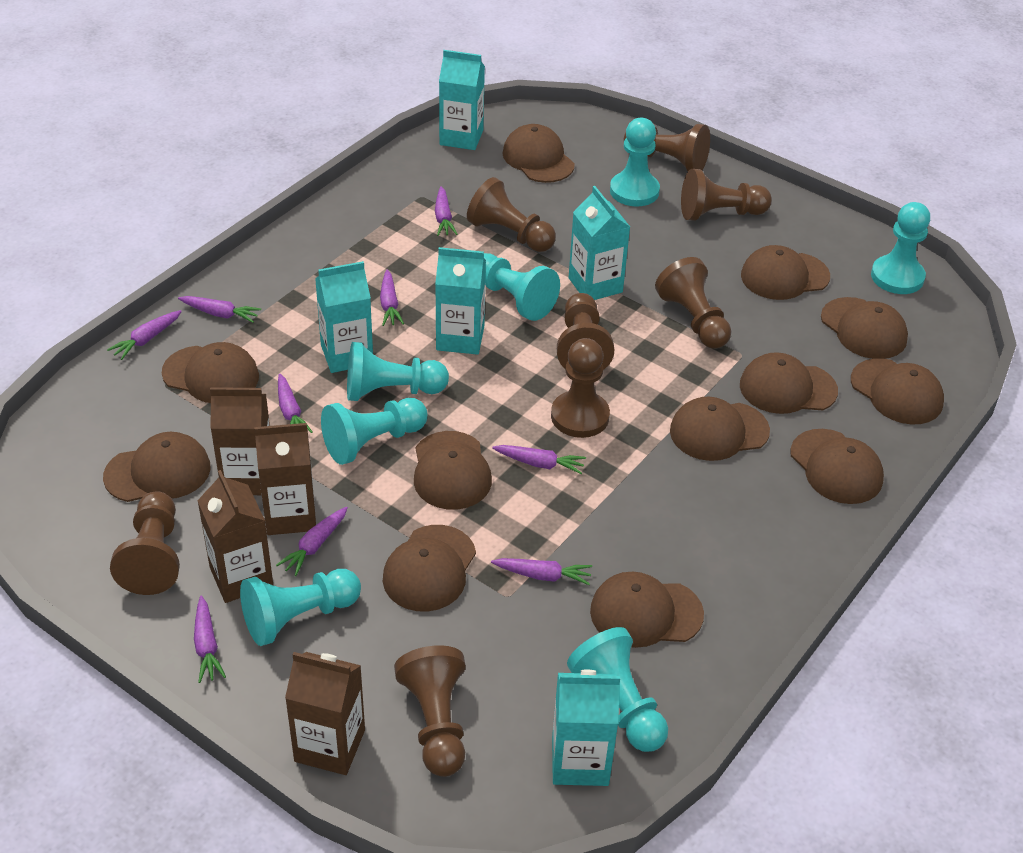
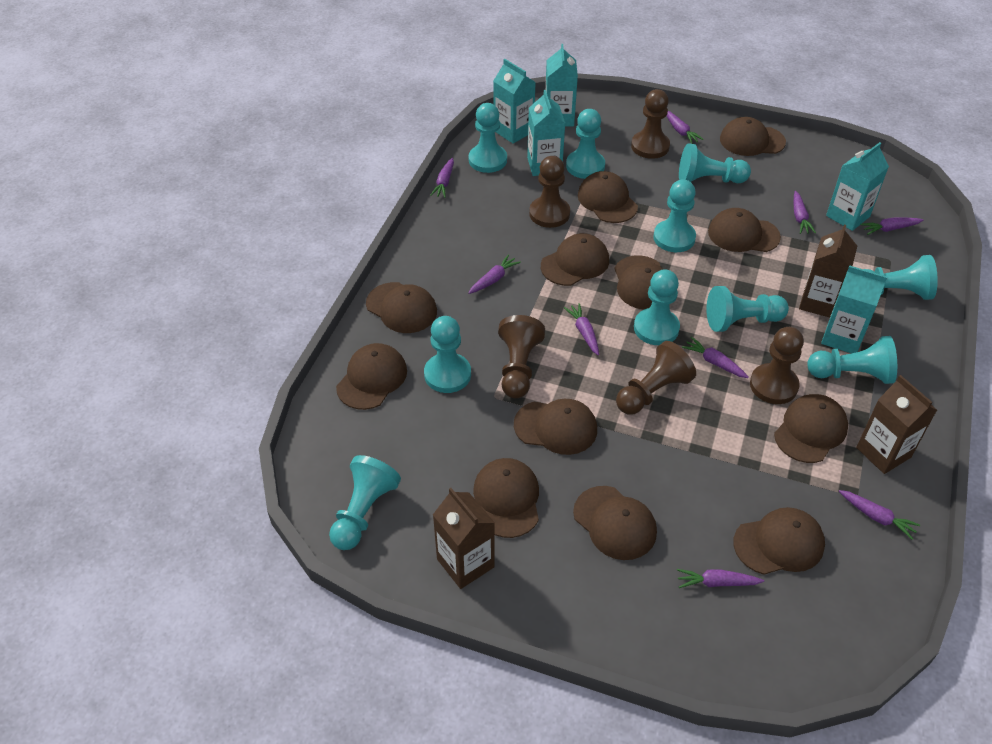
brown carton: 4 -> 3
brown pawn: 8 -> 5
turquoise pawn: 7 -> 10

